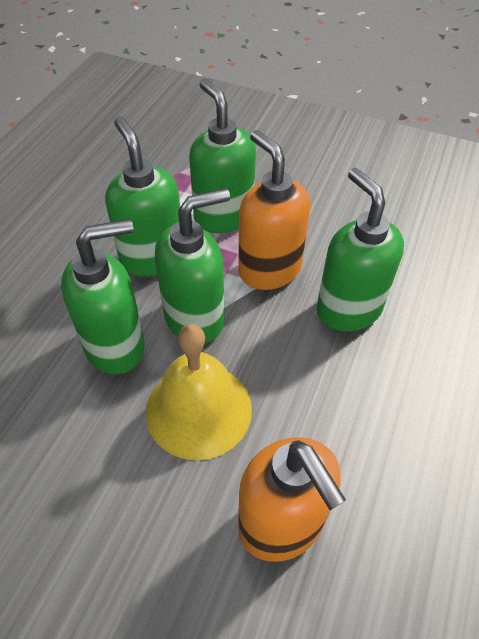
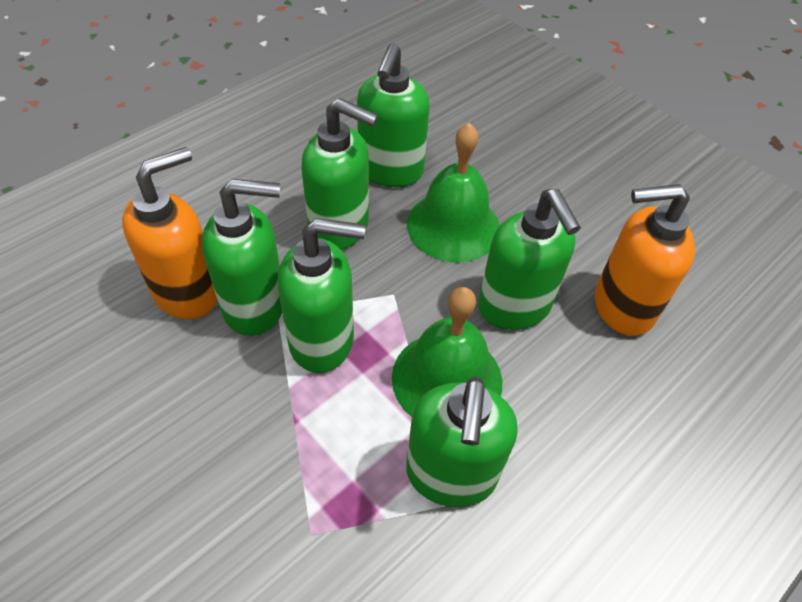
green bell: 0 -> 2
green soap dispenser: 5 -> 6
yellow bell: 1 -> 0

